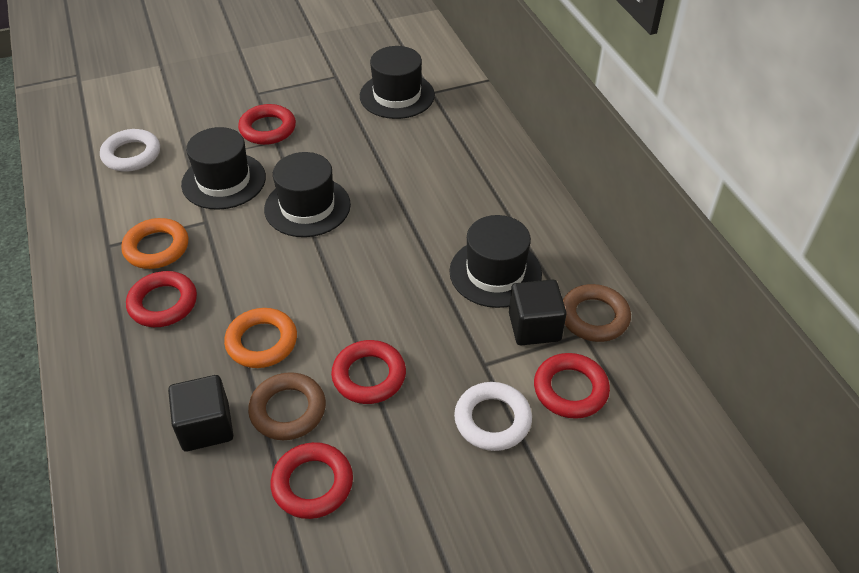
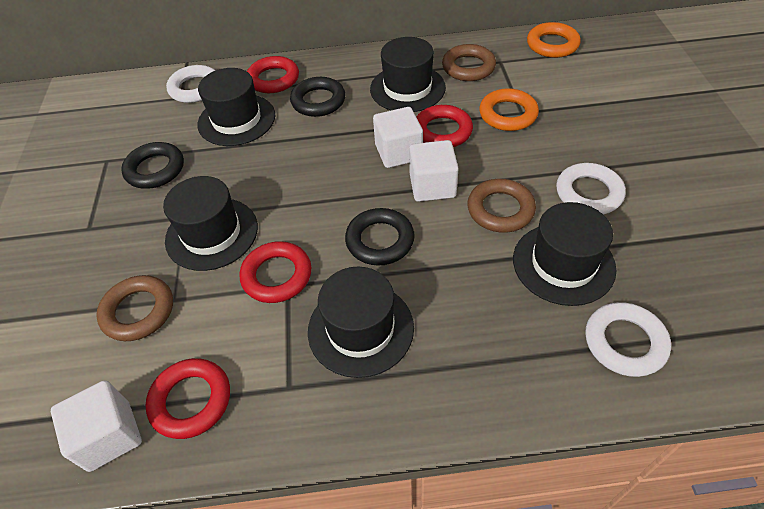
black cube: 2 -> 0
black hat: 4 -> 5
black ring: 0 -> 3
brown ring: 2 -> 3
red ring: 5 -> 4
white cube: 0 -> 3
white ring: 2 -> 3

